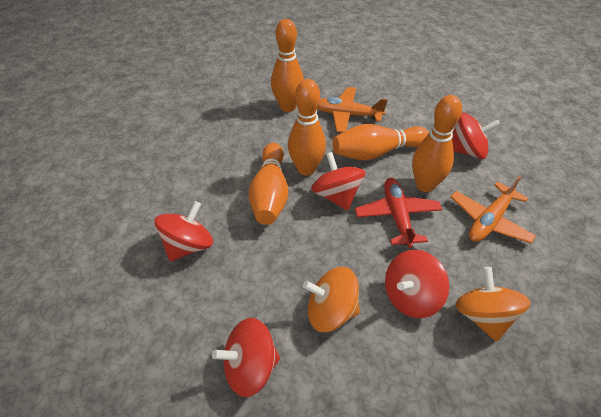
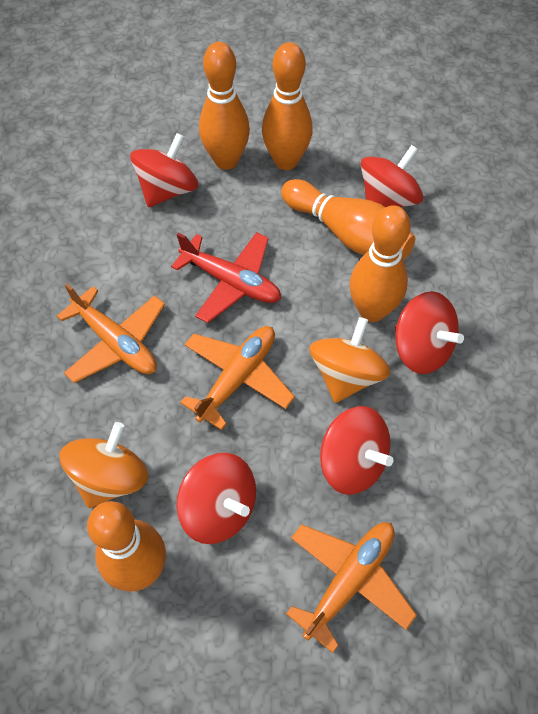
orange plane: 2 -> 3

